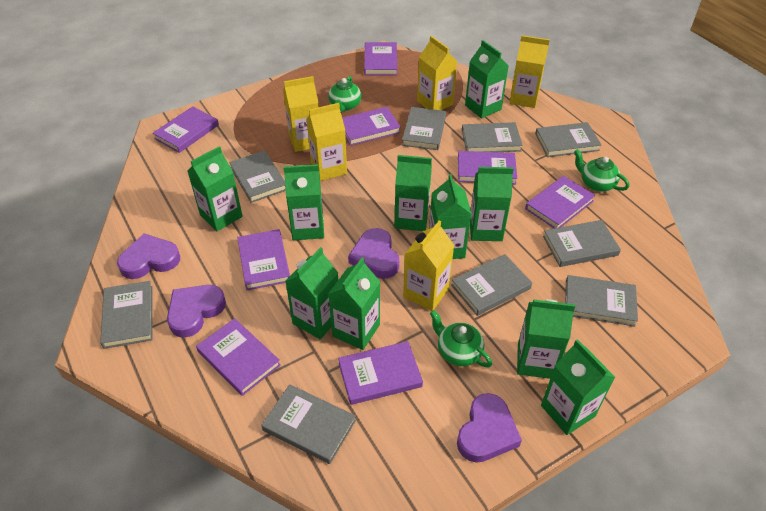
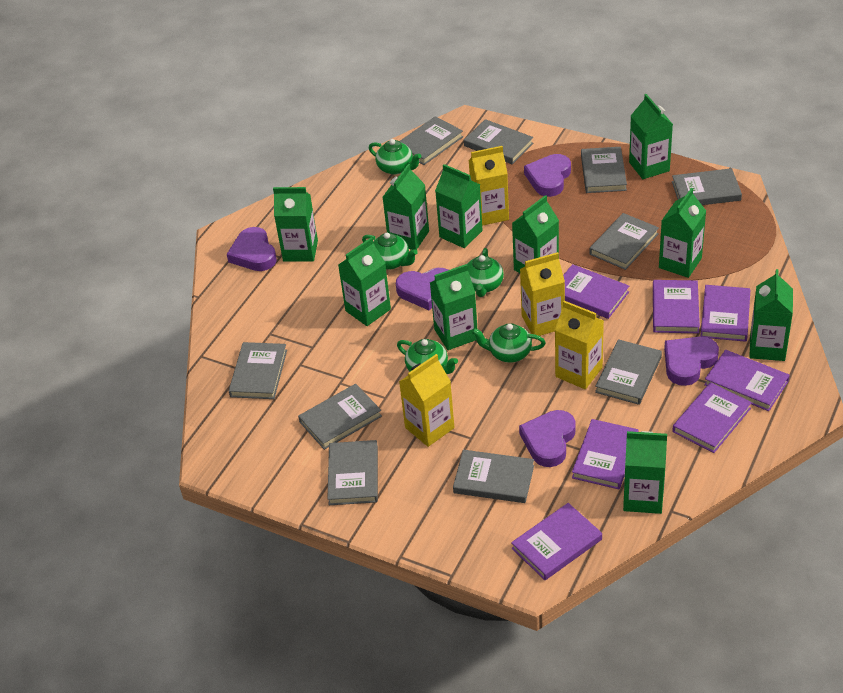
green teapot: 3 -> 5
grey book: 9 -> 10
purple book: 8 -> 7
purple heart: 4 -> 5
yellow carton: 5 -> 4

